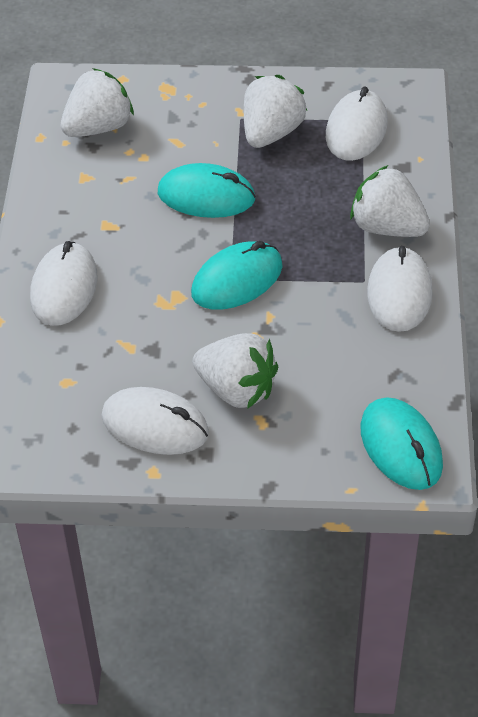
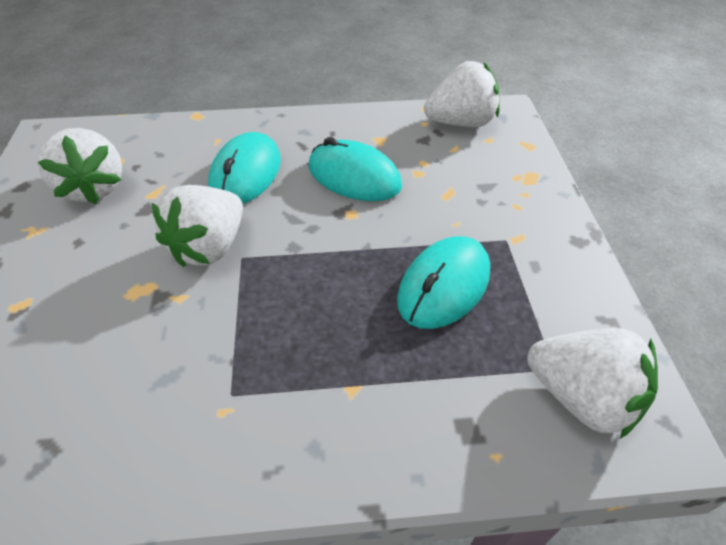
white mouse: 4 -> 0

